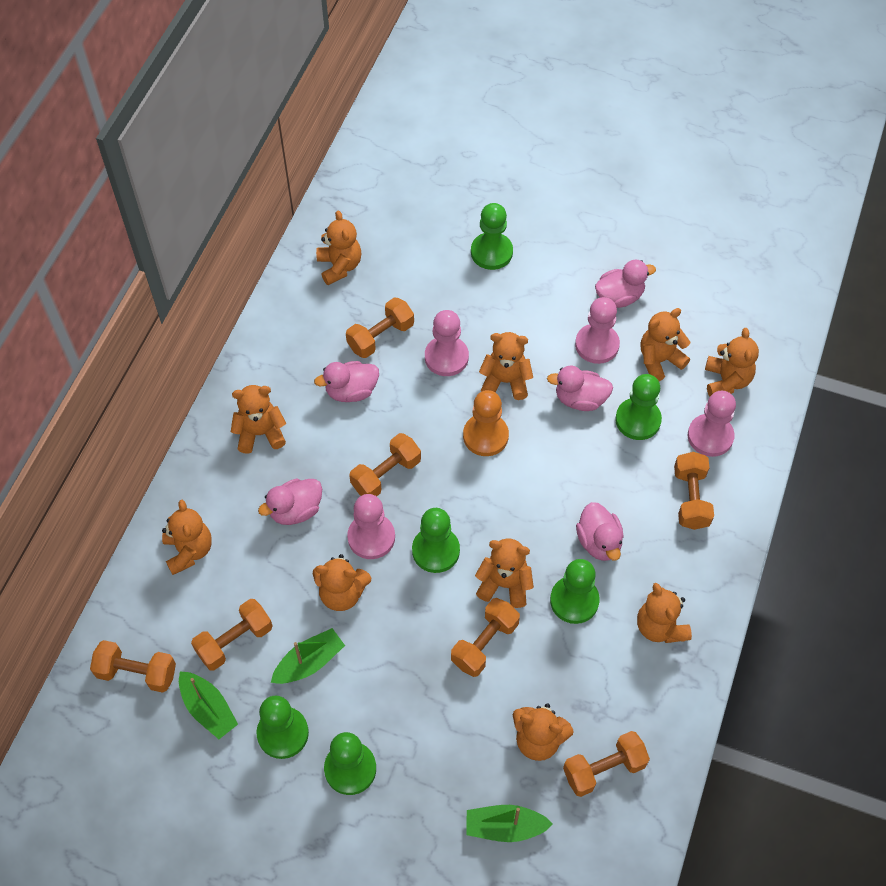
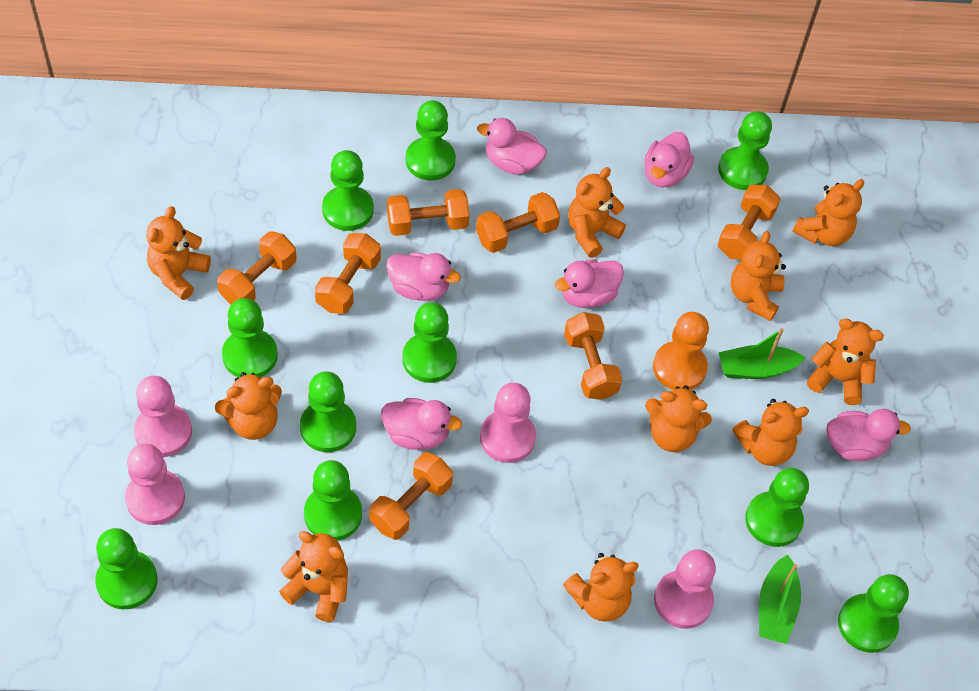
green boat: 3 -> 2
green pawn: 6 -> 10
pink duck: 5 -> 6

